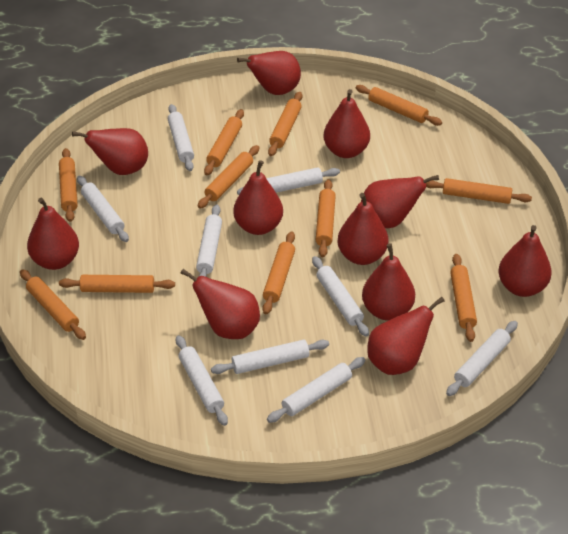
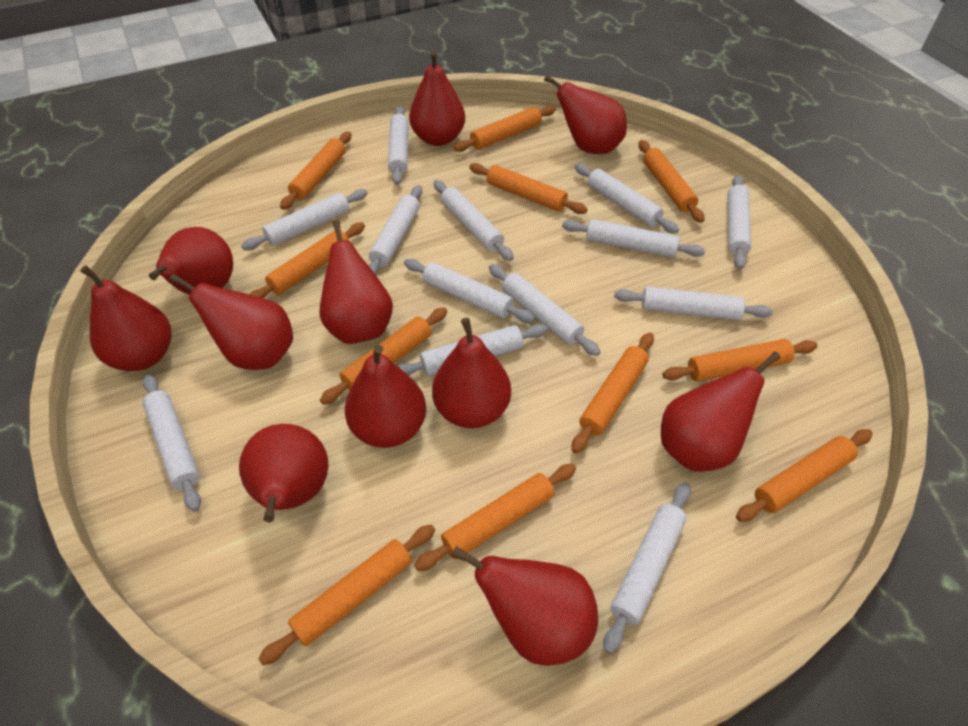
white rolling pin: 9 -> 13

